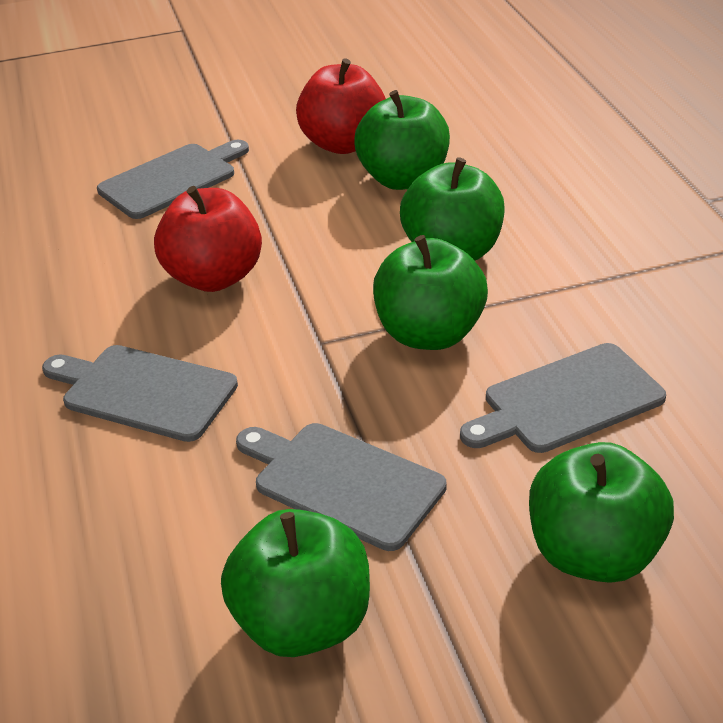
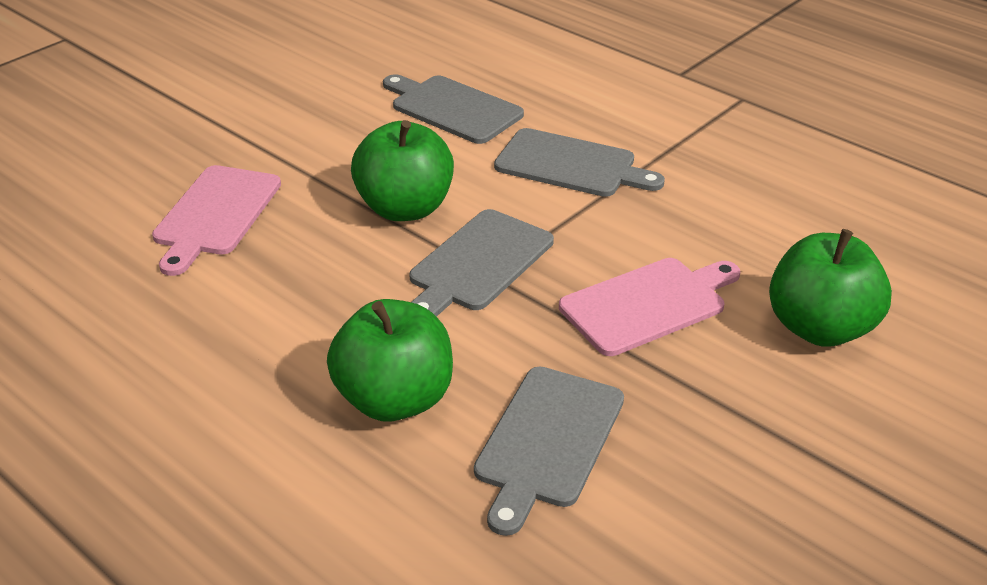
green apple: 5 -> 3
pink cutting board: 0 -> 2
red apple: 2 -> 0

